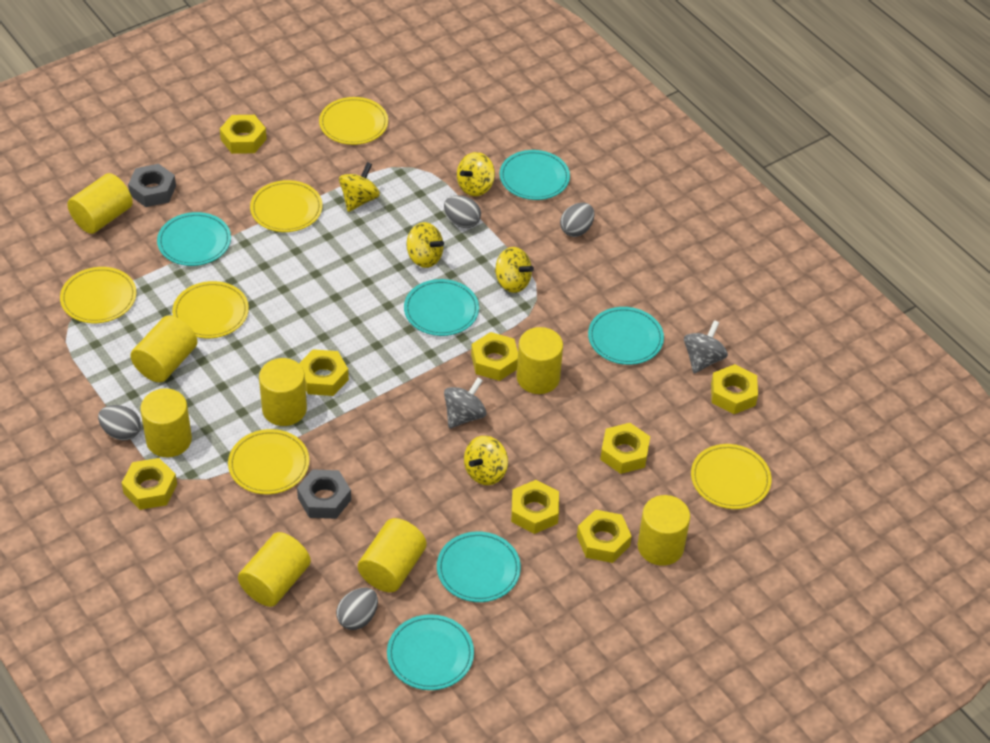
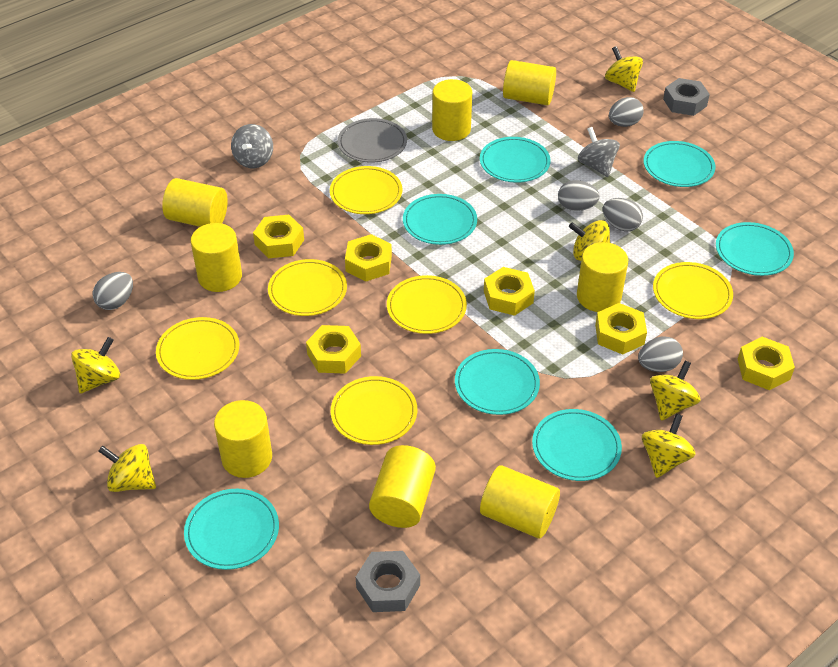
grey egg: 4 -> 5
grey plate: 0 -> 1
turquoise plate: 6 -> 7
yellow nut: 8 -> 6
yellow spinning top: 5 -> 6

